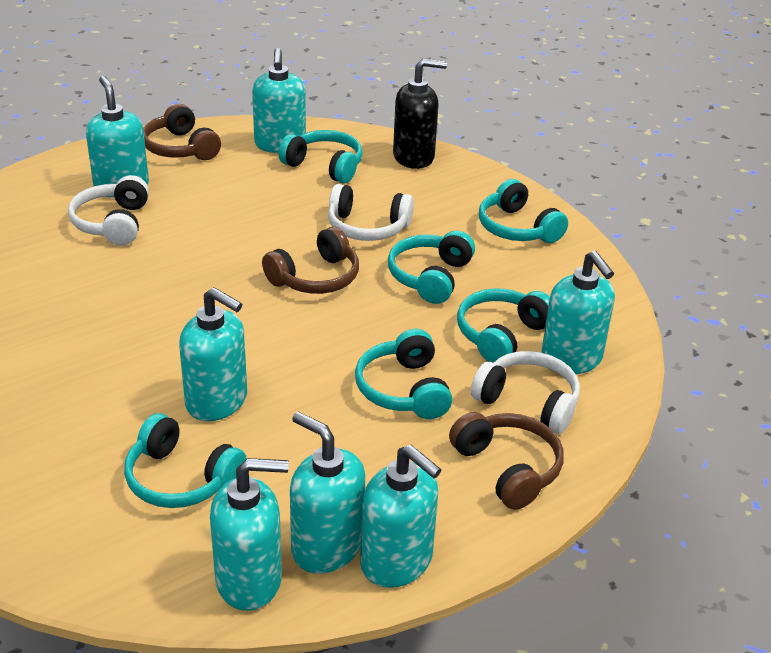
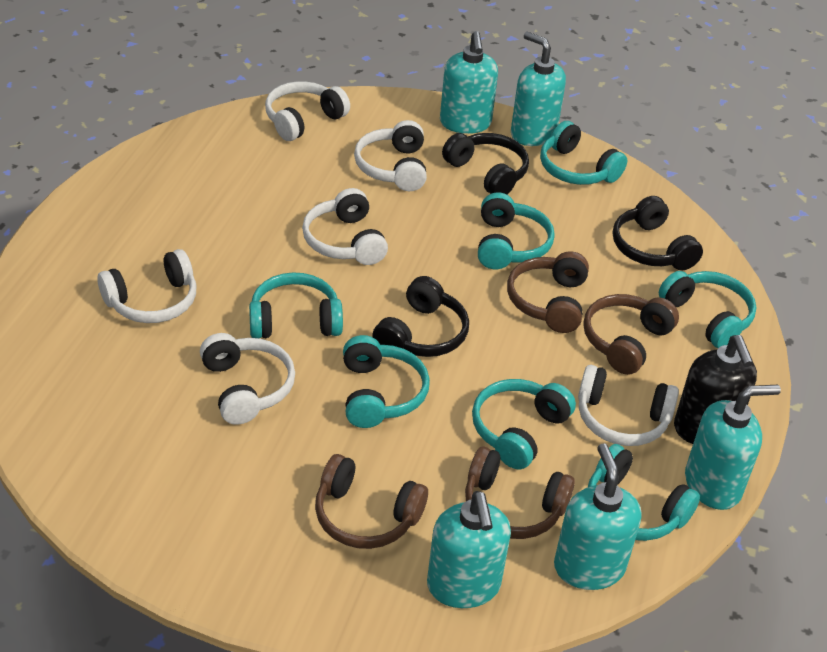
black headphones: 0 -> 3
brown headphones: 3 -> 4
turquoise headphones: 6 -> 7
turquoise soap dispenser: 7 -> 5
white headphones: 3 -> 6

